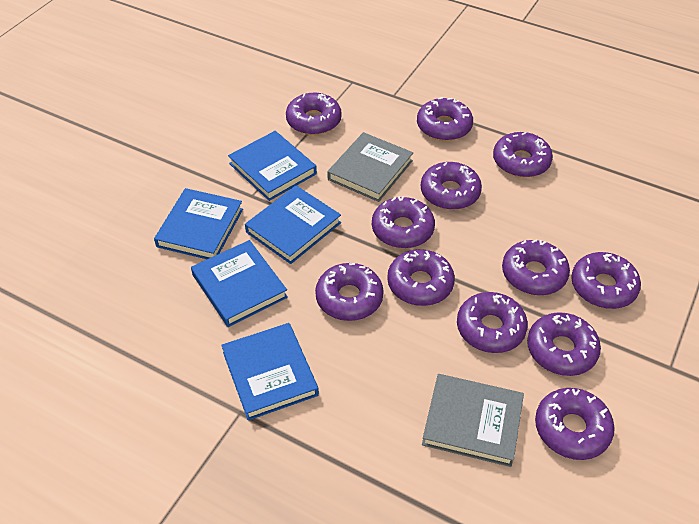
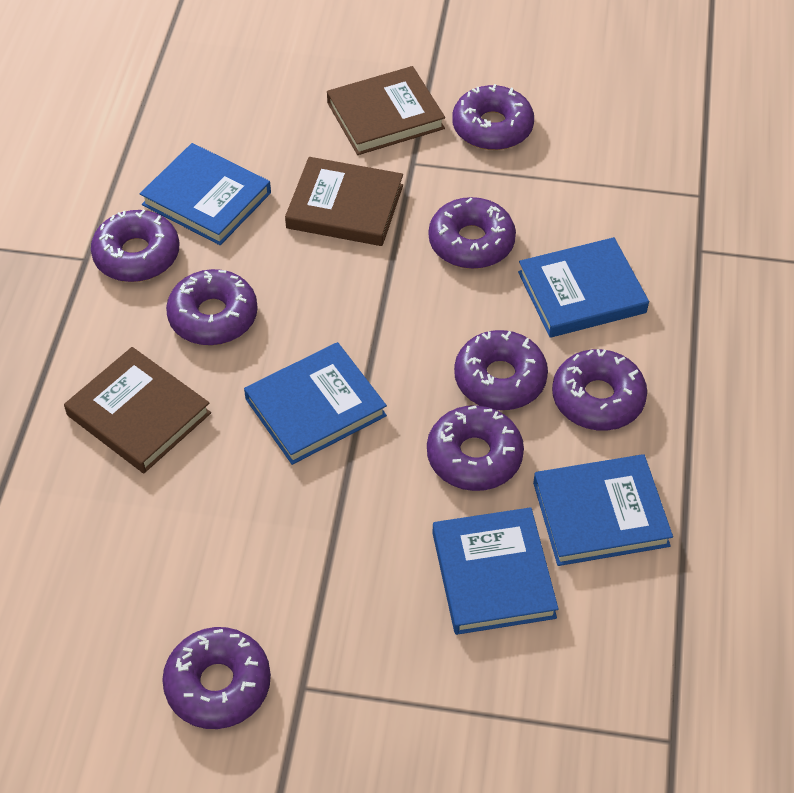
brown book: 0 -> 3
grey book: 2 -> 0
purple donut: 12 -> 8

